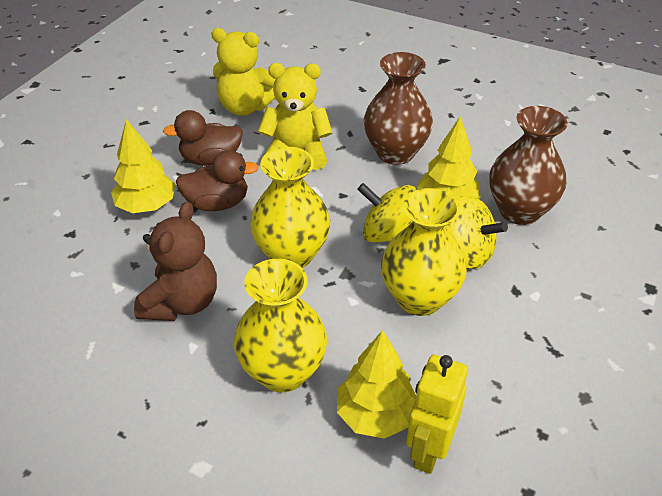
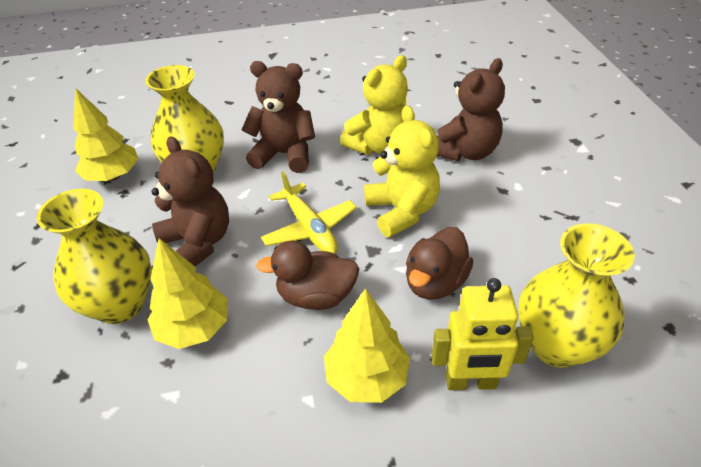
brown teddy bear: 1 -> 3
brown vase: 2 -> 0
yellow plane: 0 -> 1
yellow spinning top: 2 -> 0

